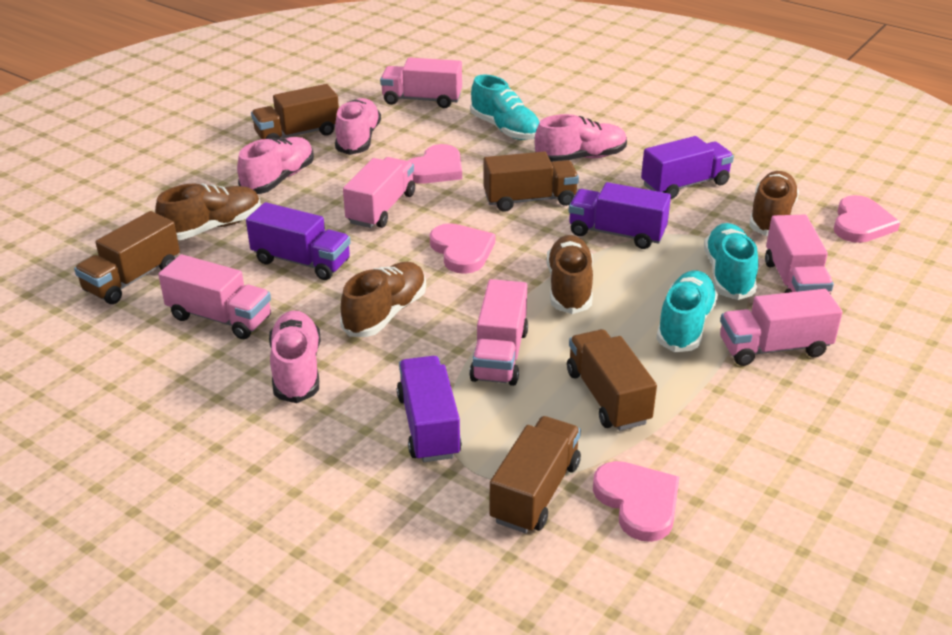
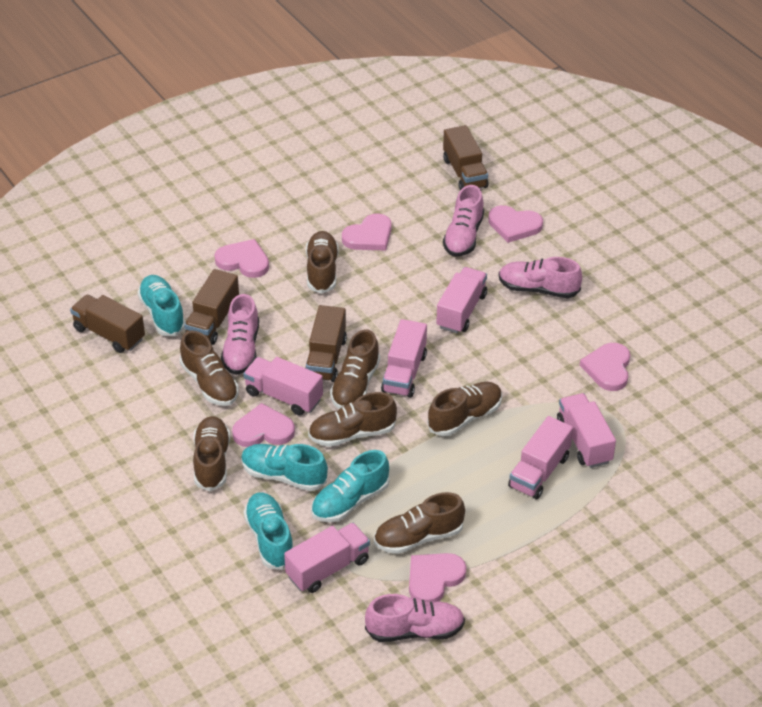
brown shoe: 4 -> 7
brown truck: 5 -> 4
pink heart: 4 -> 6
purple truck: 4 -> 0
turquoise shoe: 3 -> 4

